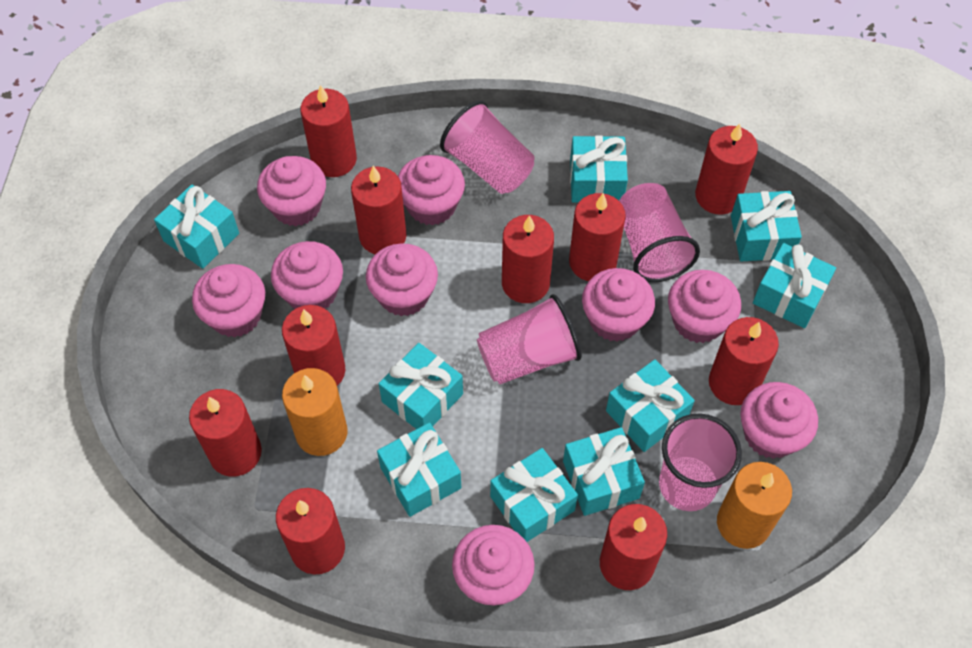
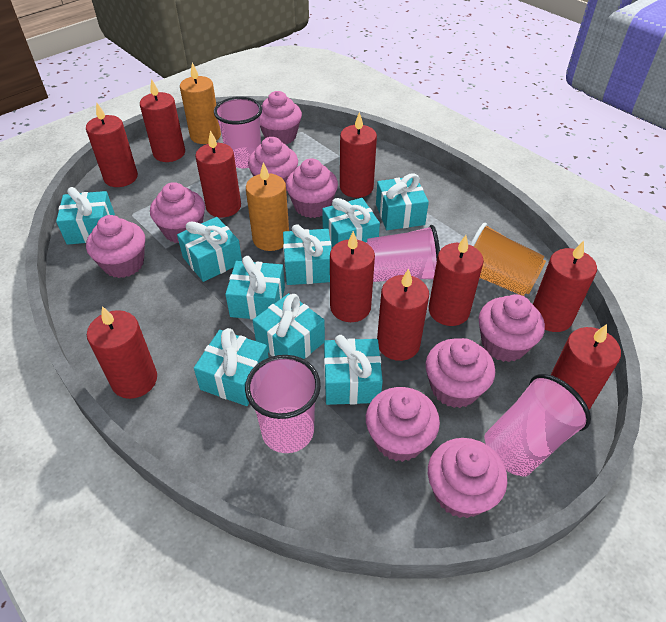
orange cup: 0 -> 1

